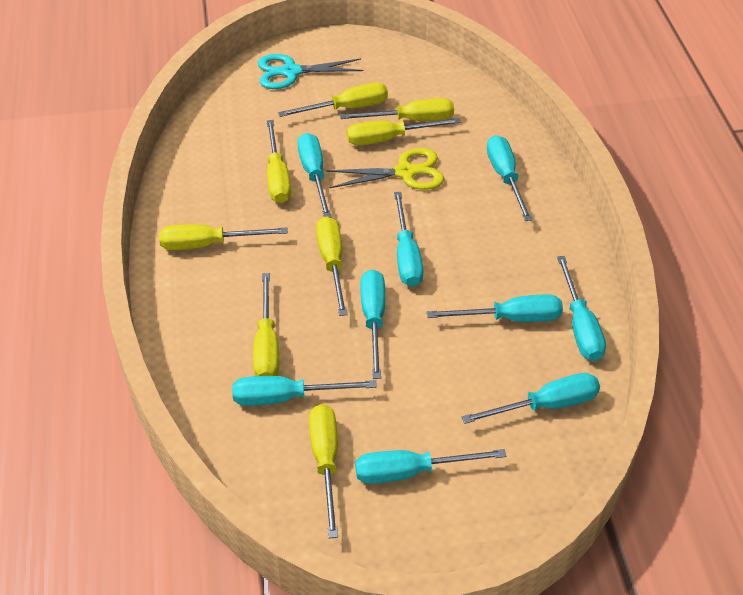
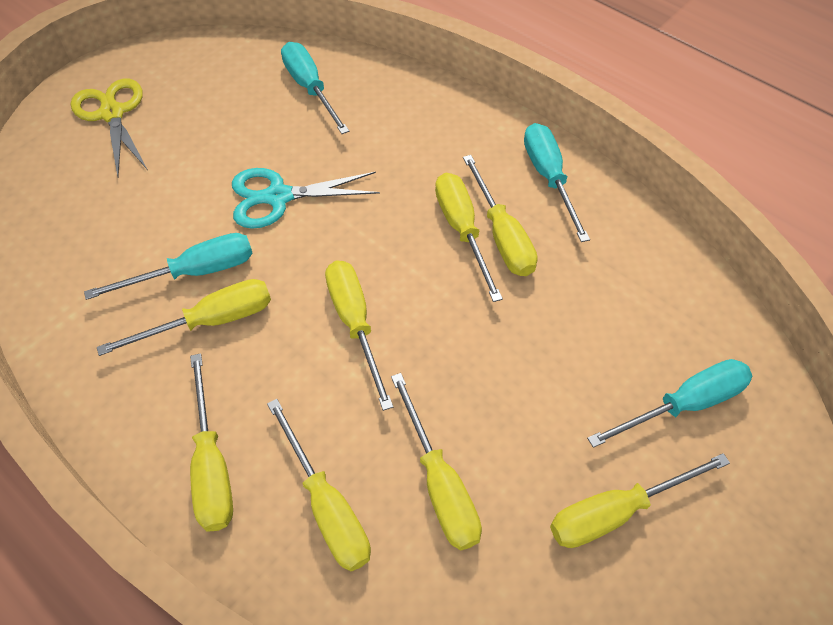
turquoise screwdriver: 9 -> 4

